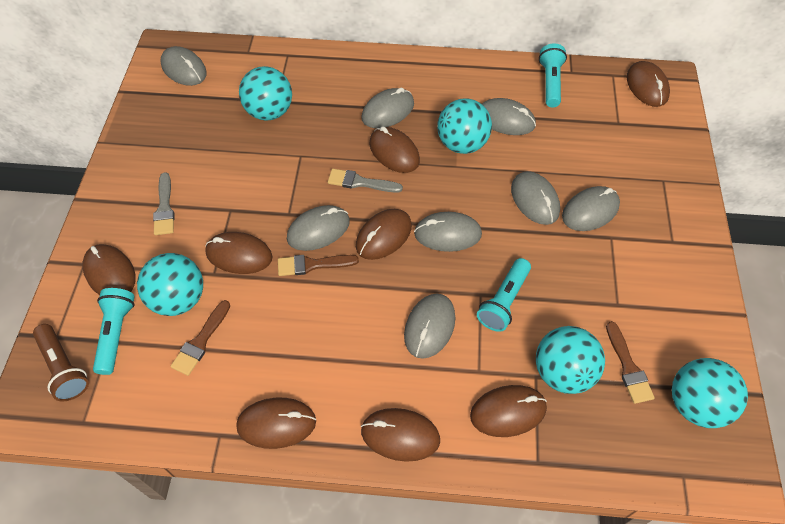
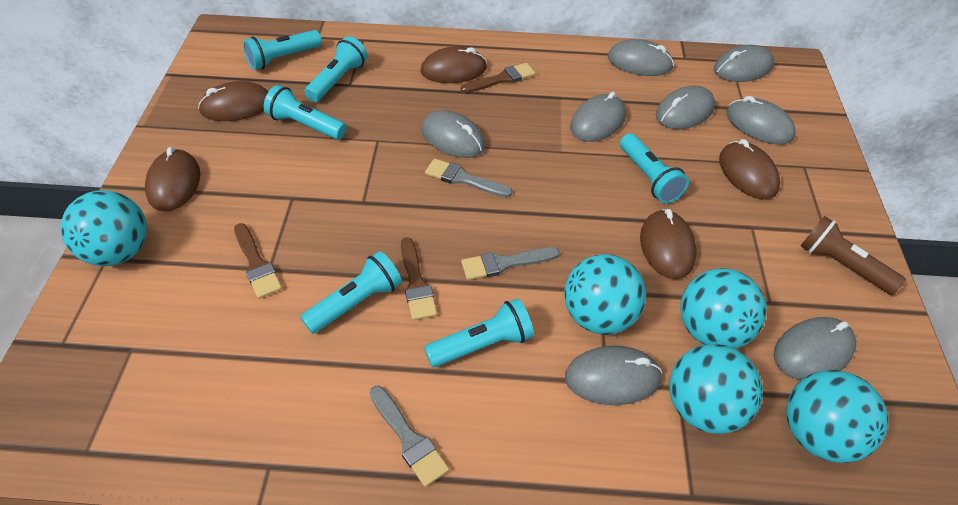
brown mouse: 8 -> 5
grey brush: 2 -> 3
turquoise flashlight: 3 -> 6

